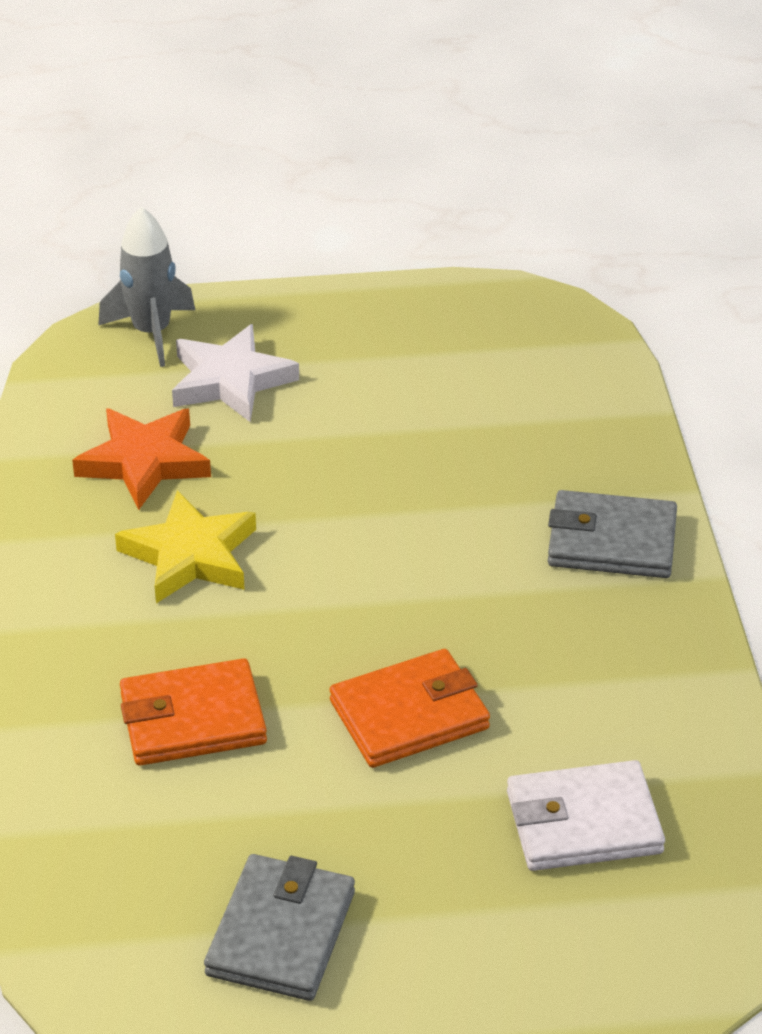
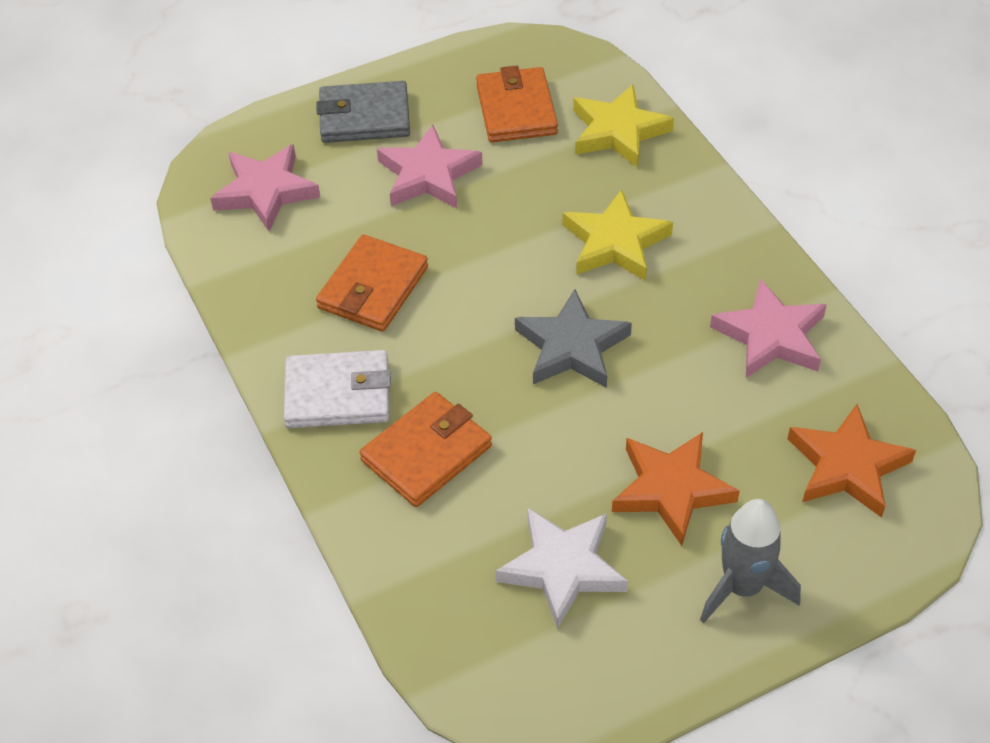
grey star: 0 -> 1
grey wallet: 2 -> 1
orange star: 1 -> 2
orange wallet: 2 -> 3
pink star: 0 -> 3
yellow star: 1 -> 2

